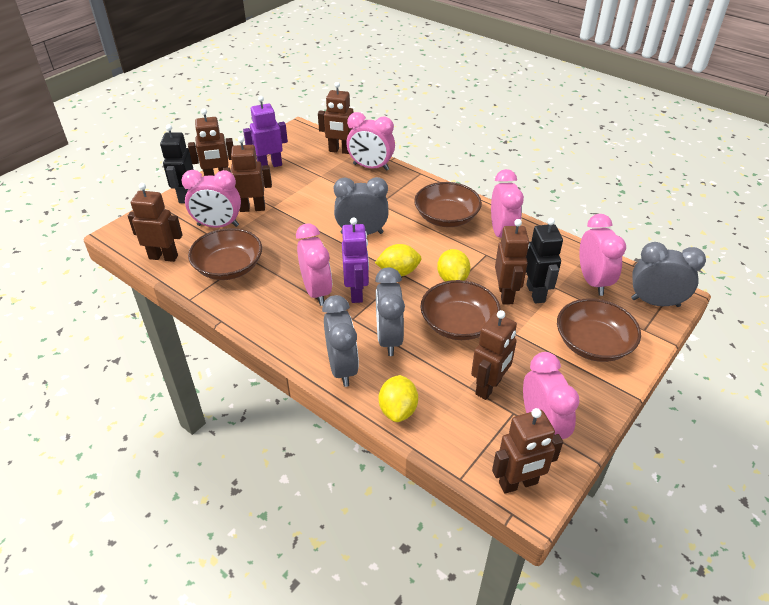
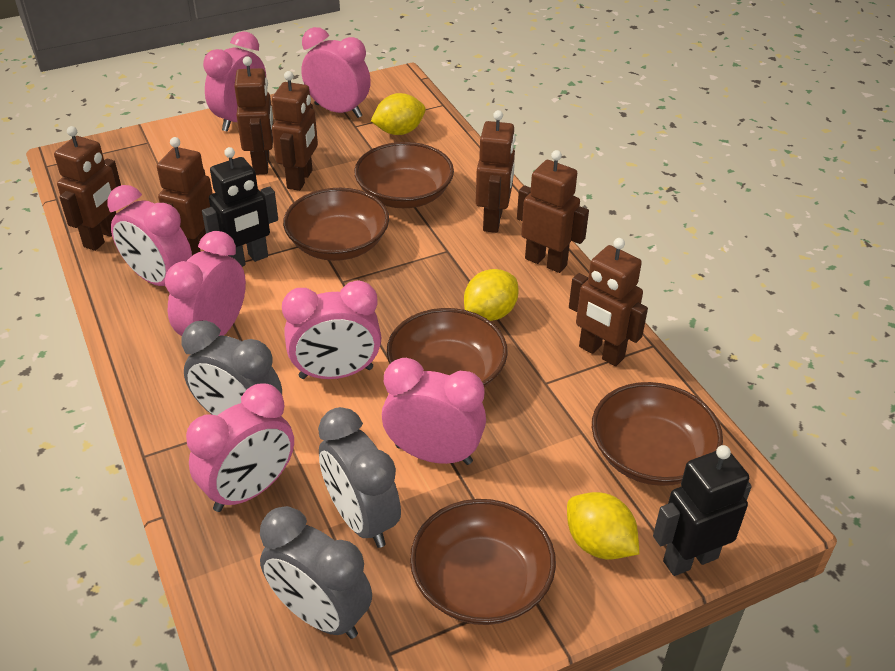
brown bowl: 4 -> 5
grey clock: 4 -> 3
pink clock: 6 -> 7
purple robot: 2 -> 0

